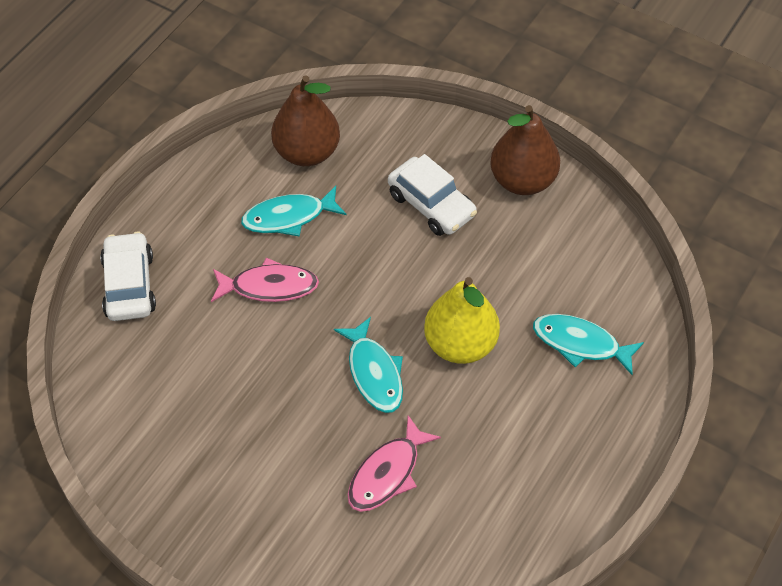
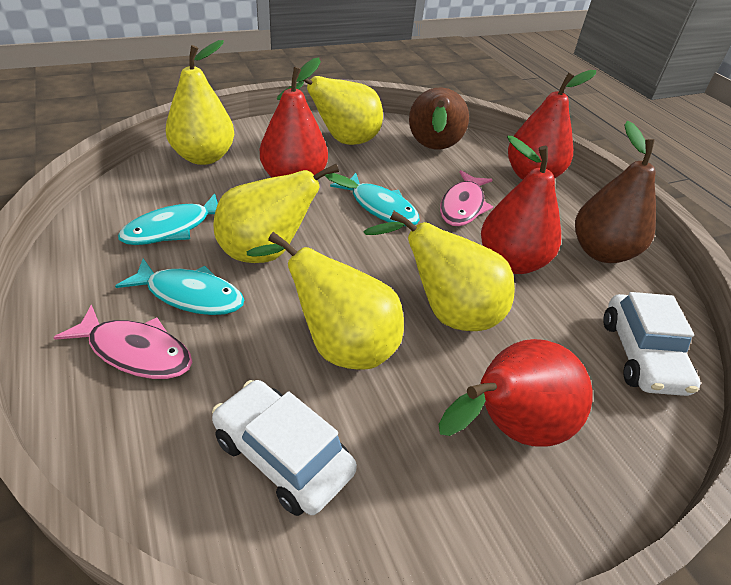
red pear: 0 -> 4
yellow pear: 1 -> 5

